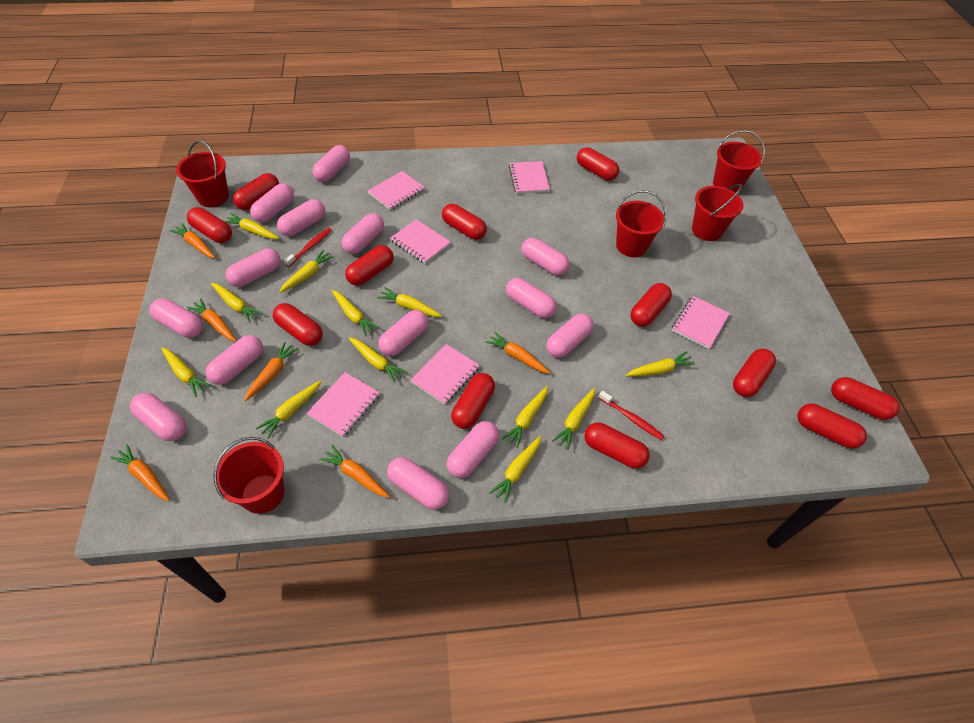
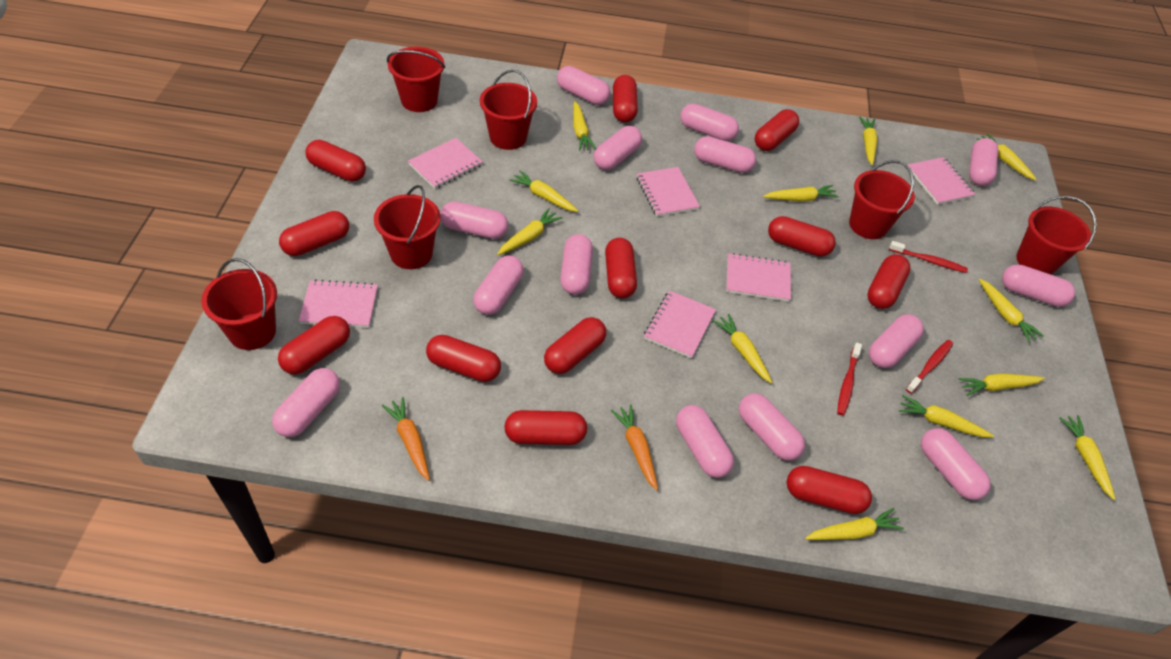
orange carrot: 6 -> 2
red bucket: 5 -> 6
red toothbrush: 2 -> 3

